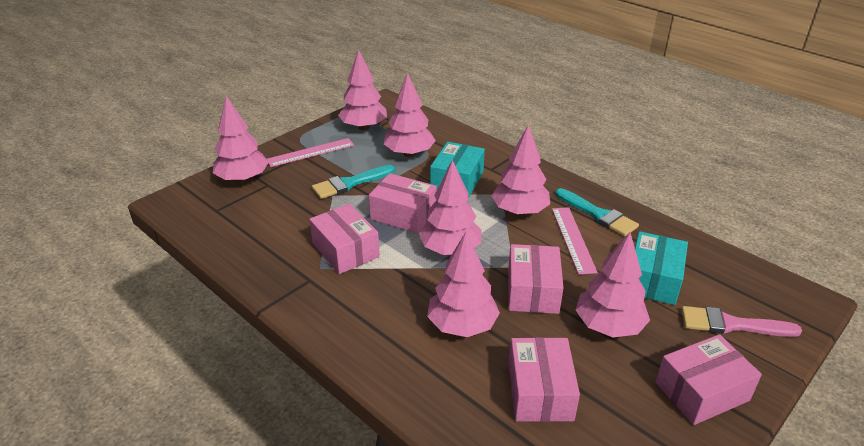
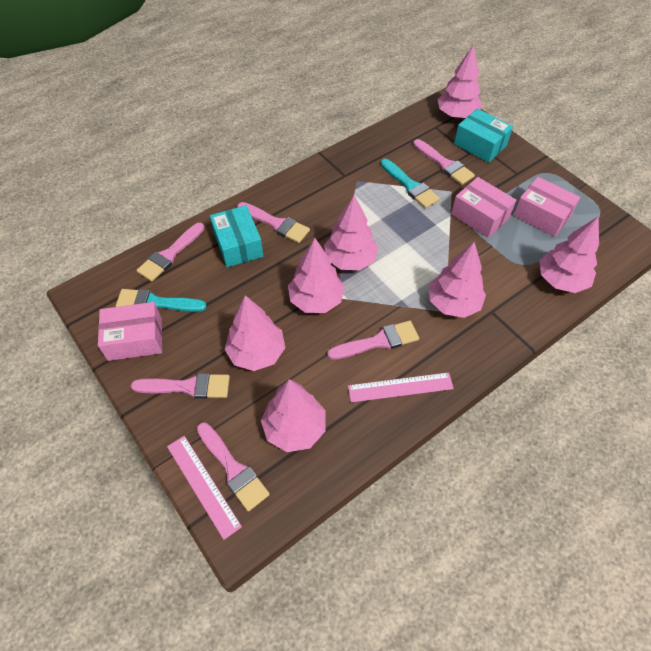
pink box: 5 -> 3
pink brush: 1 -> 6

